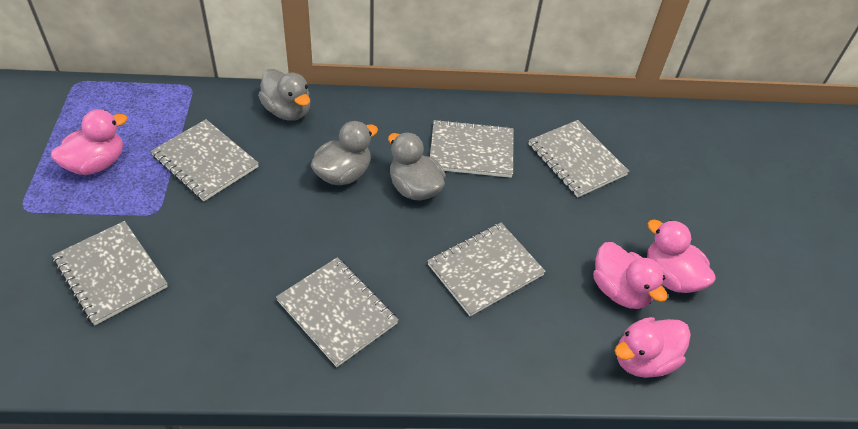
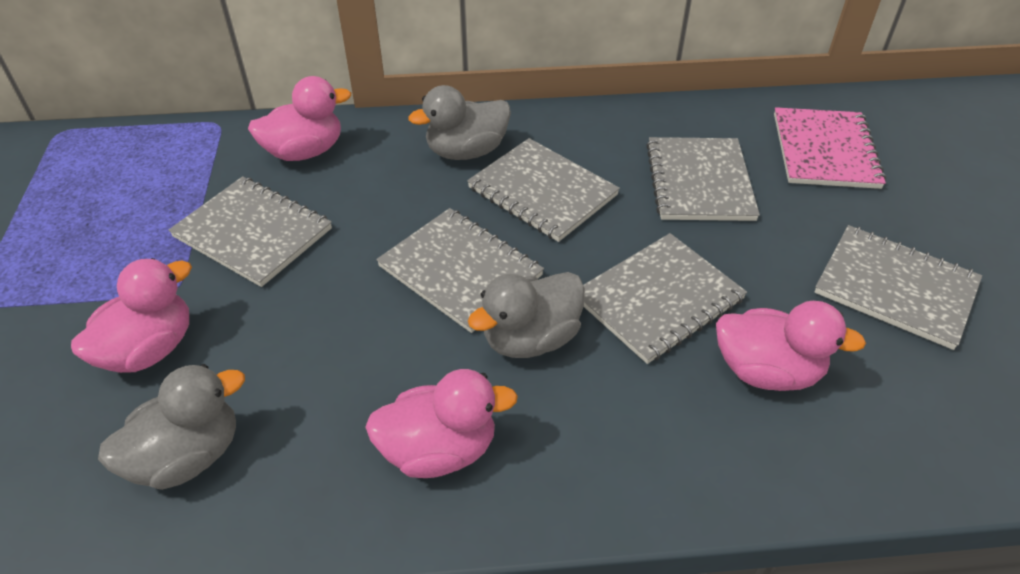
pink notebook: 0 -> 1

